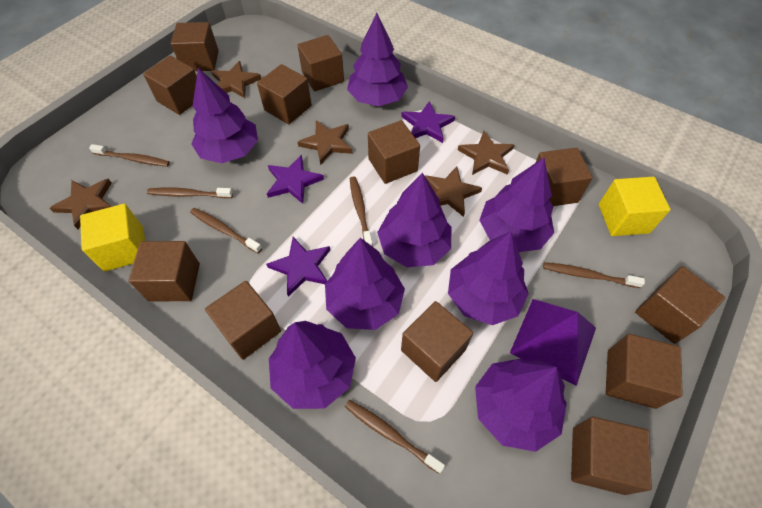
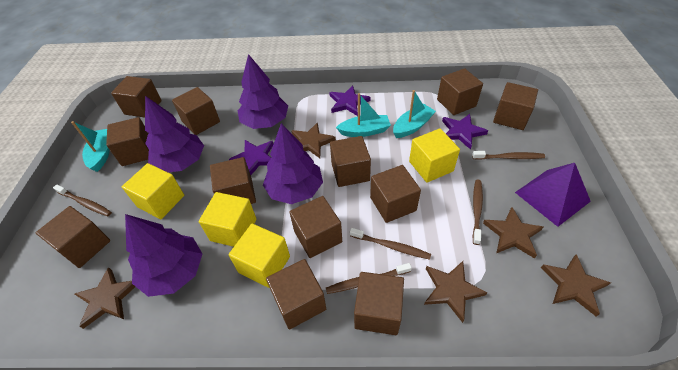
brown toothbrush: 6 -> 5
purple tree: 8 -> 4
turquoise boat: 0 -> 3
yellow cube: 2 -> 4

